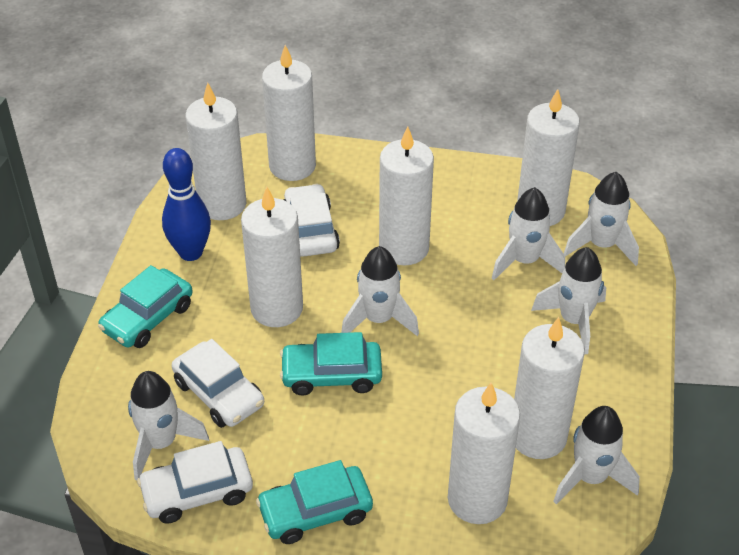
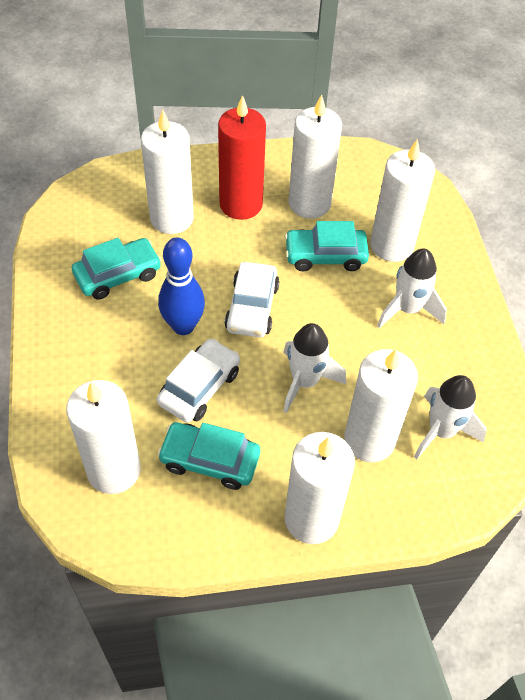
red candle: 0 -> 1
white candle: 7 -> 6
white car: 3 -> 2
white rocket: 6 -> 3

